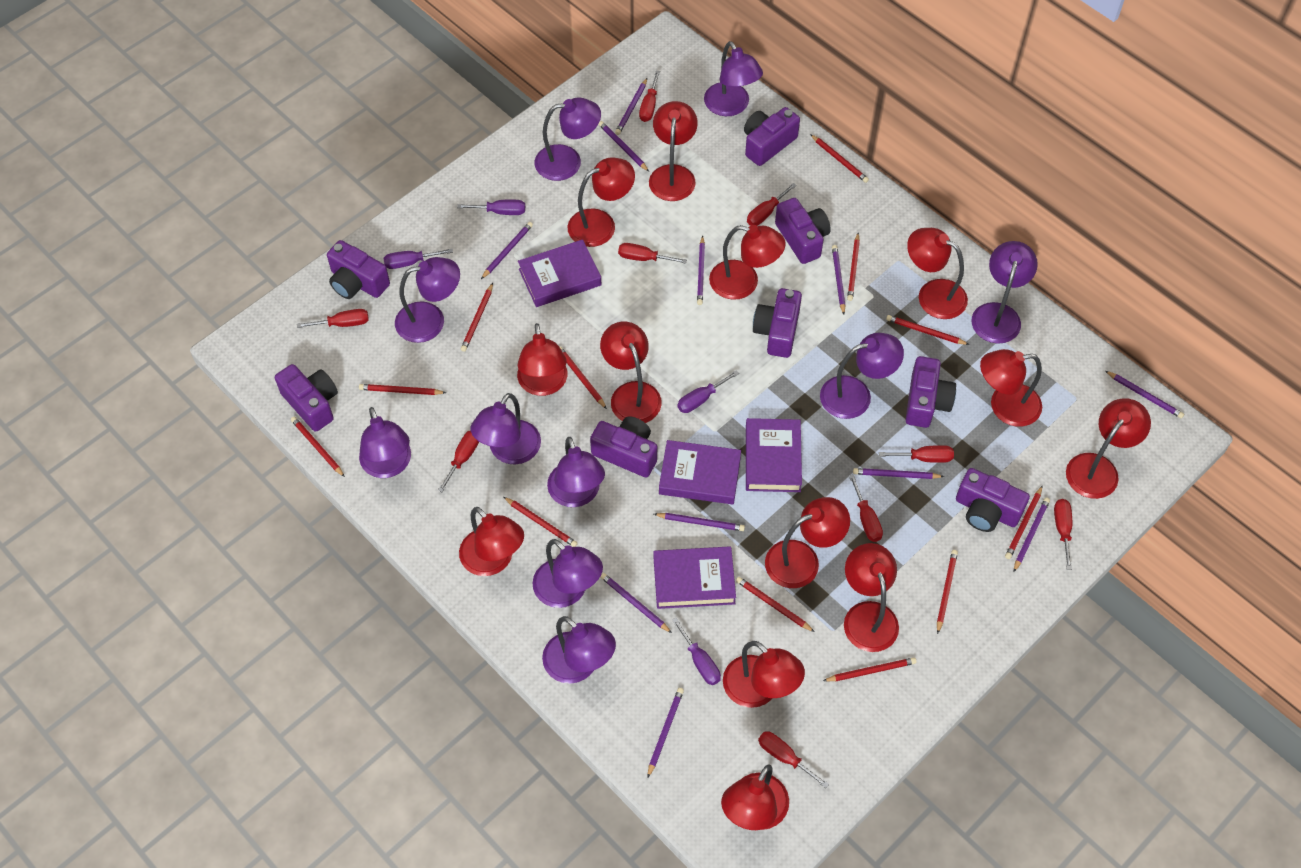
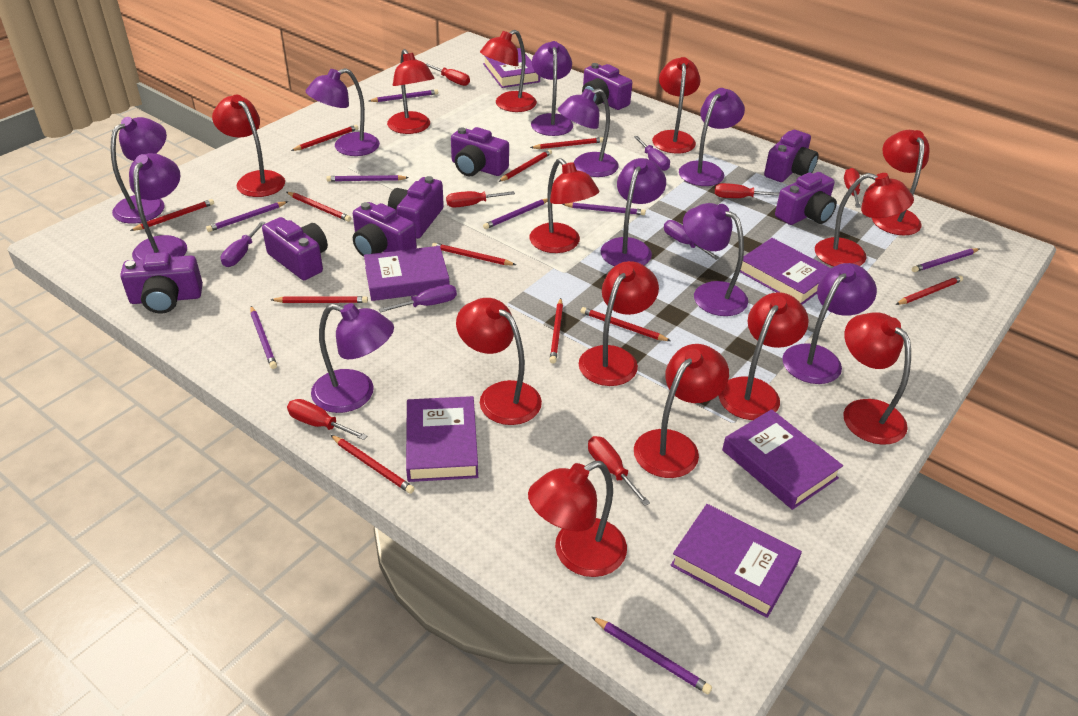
purple book: 4 -> 6
purple pencil: 11 -> 8
red pencil: 12 -> 11
red screwdriver: 9 -> 6

